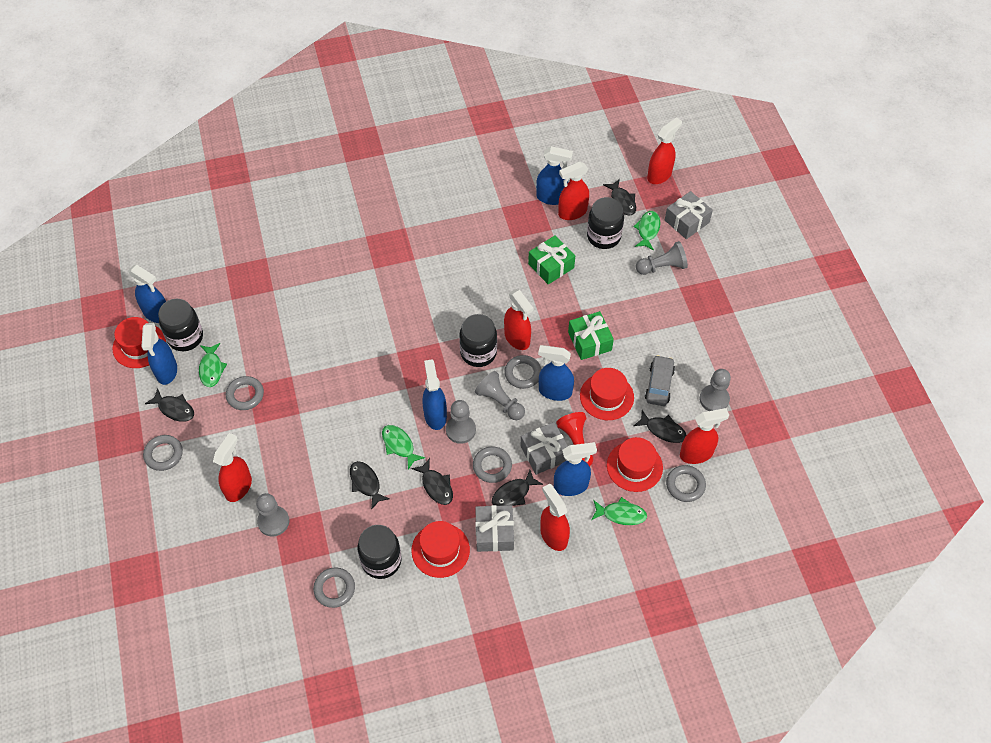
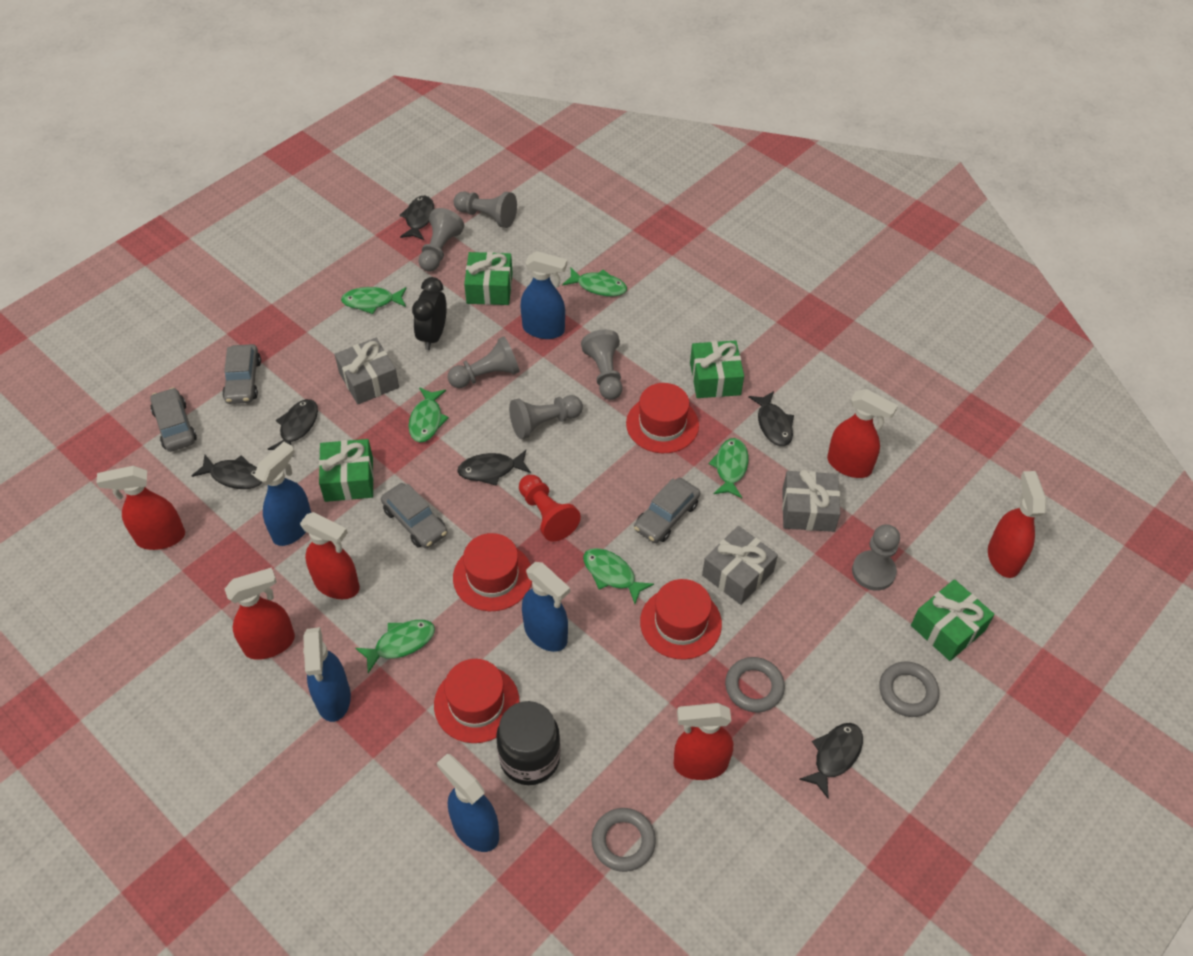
black clock: 0 -> 1
black jar: 4 -> 1
blue spray bottle: 6 -> 5
green fish: 4 -> 6
green gift: 2 -> 4
grey car: 1 -> 4
grey pawn: 5 -> 6
grey ring: 6 -> 3

